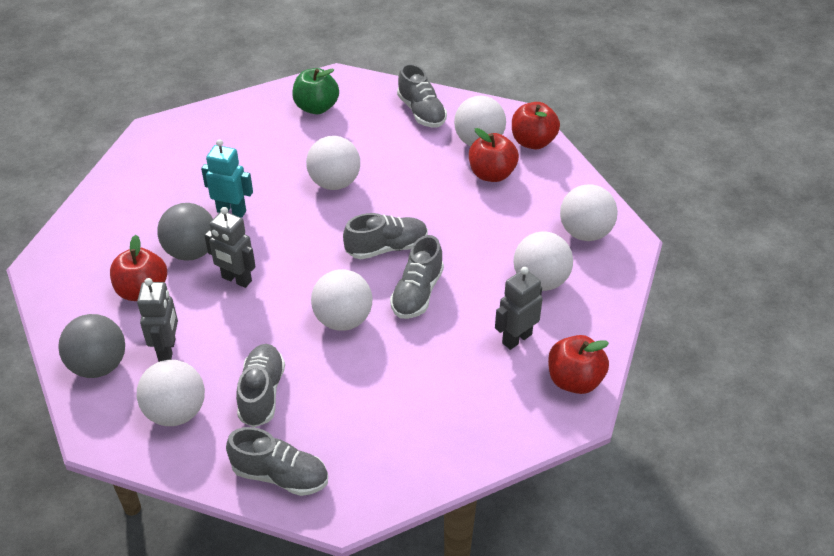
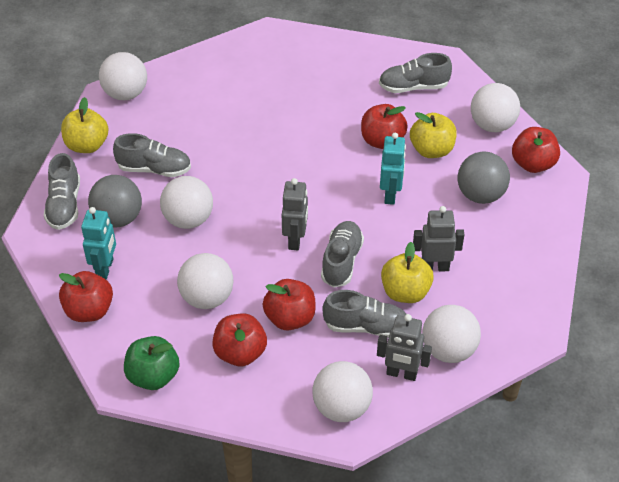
red apple: 4 -> 5
turquoise robot: 1 -> 2
yellow apple: 0 -> 3

